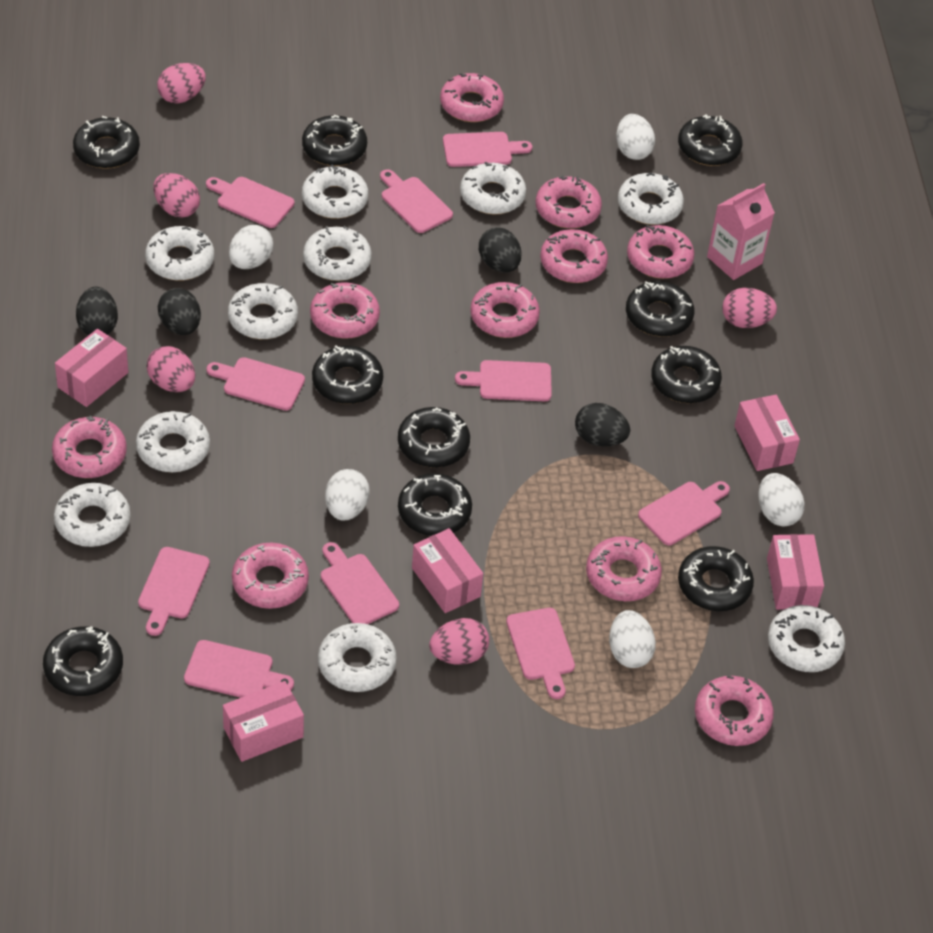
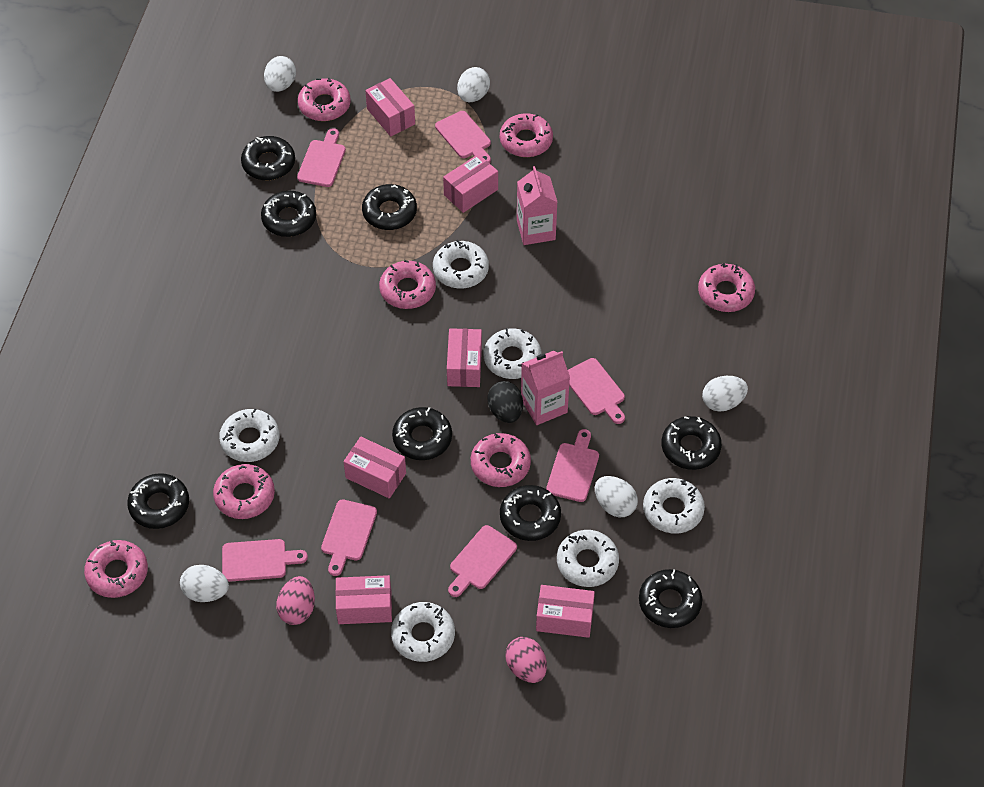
black donut: 10 -> 8
black egg: 4 -> 1
pink box: 5 -> 6
pink carton: 1 -> 2
pink cutting board: 10 -> 7
pink donut: 10 -> 7
pink egg: 5 -> 2
white donut: 10 -> 6

